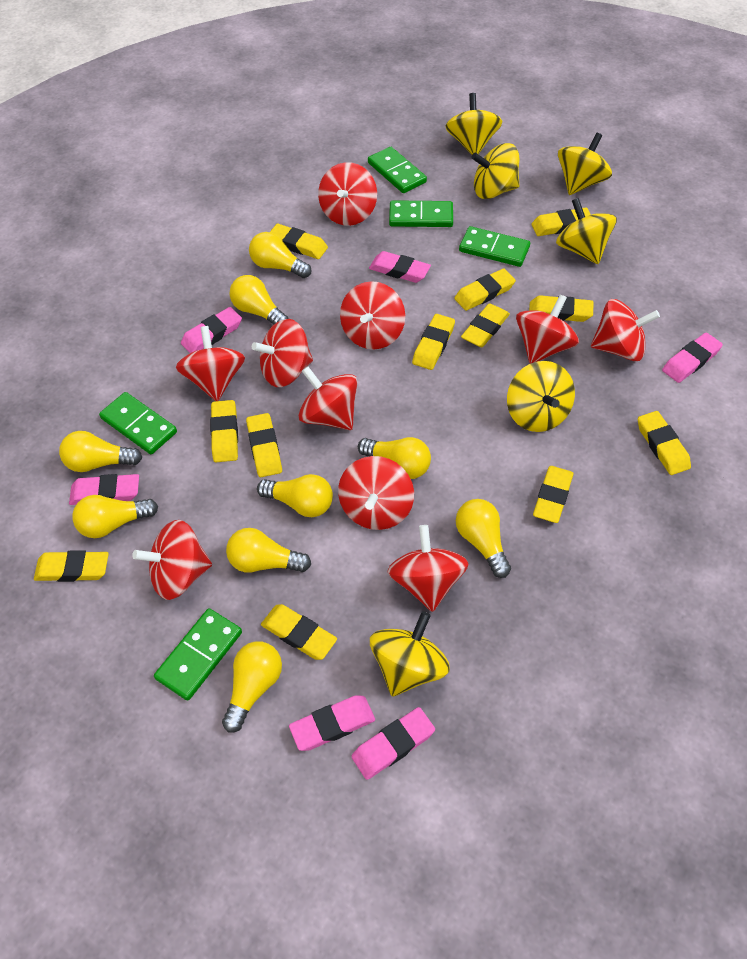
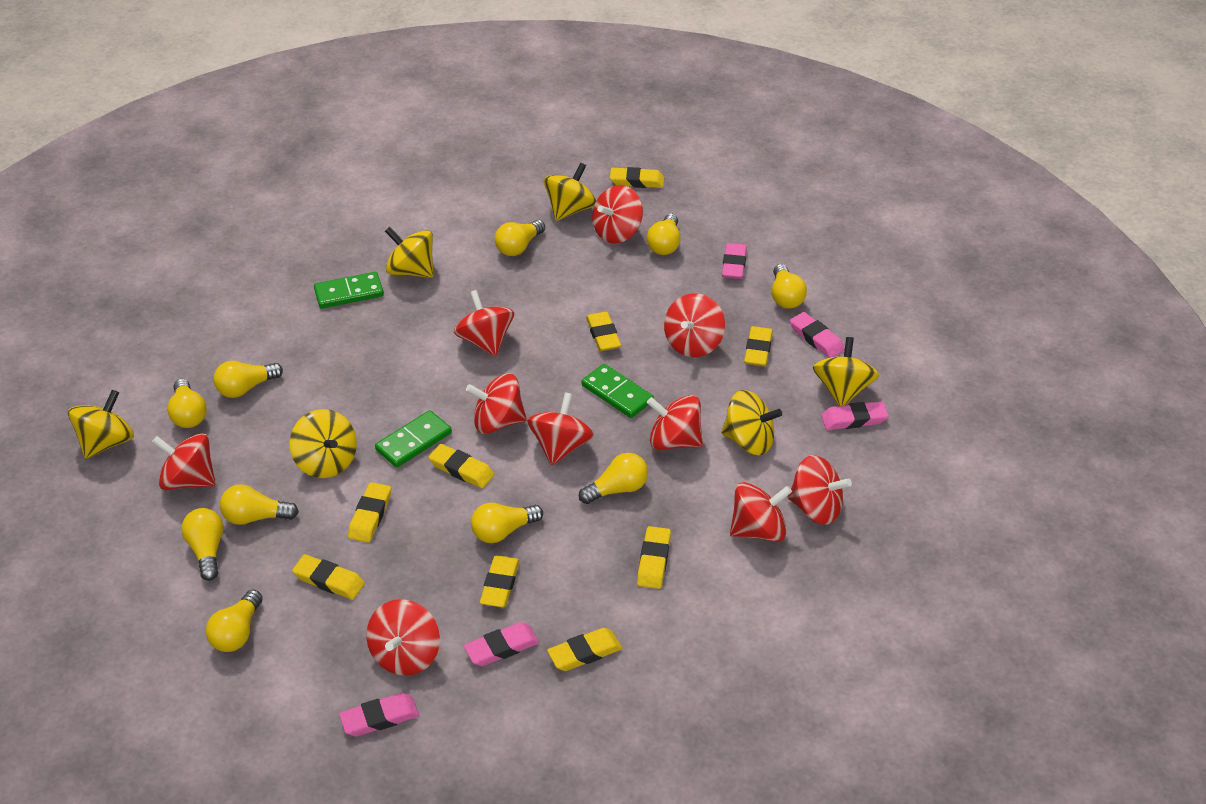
green domino: 5 -> 3
pink eraser: 6 -> 5
yellow eraser: 12 -> 9
yellow light bulb: 9 -> 10

